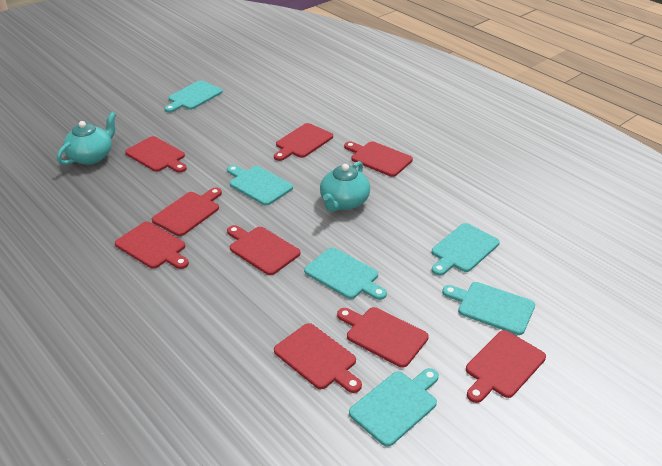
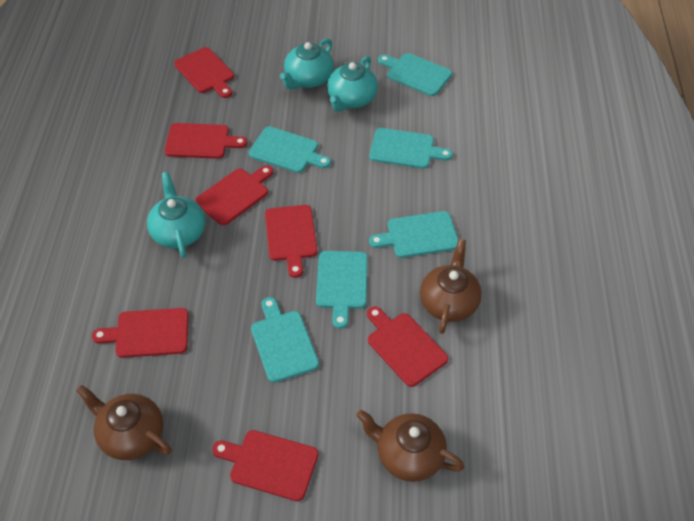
brown teapot: 0 -> 3
red cutting board: 9 -> 7
turquoise teapot: 2 -> 3

